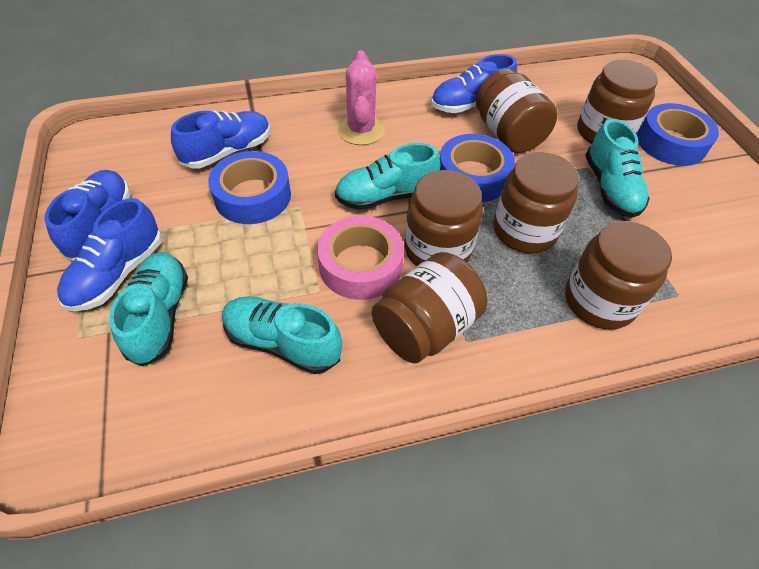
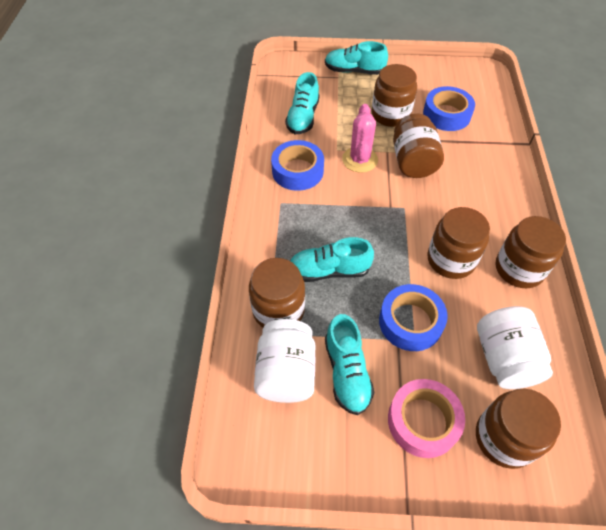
blue shoe: 4 -> 0
white jar: 0 -> 2

